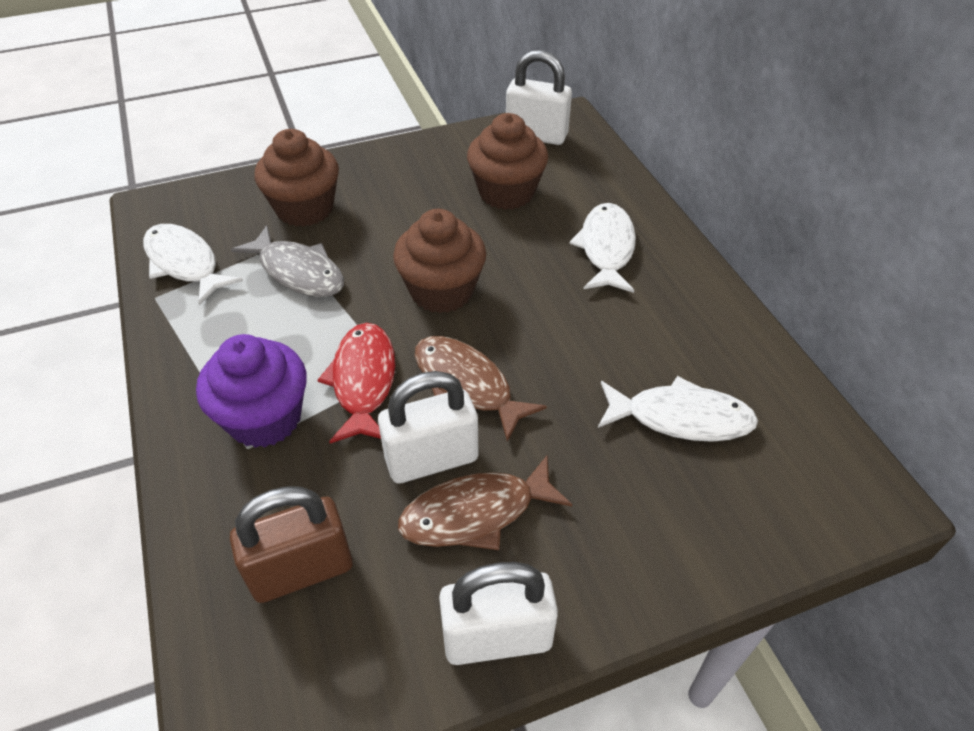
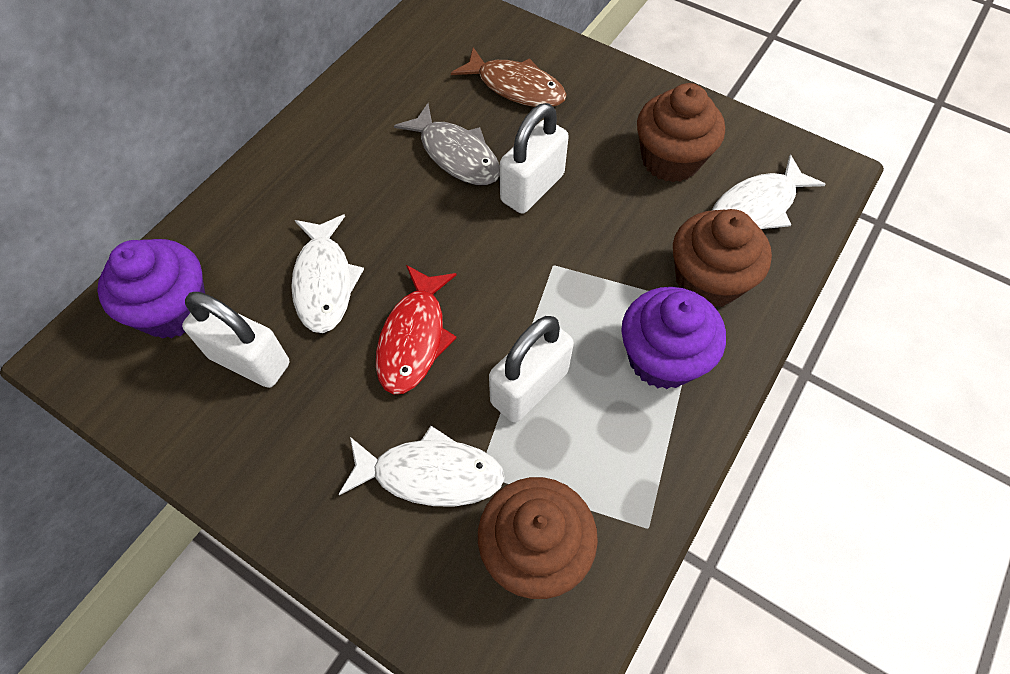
brown fish: 2 -> 1
brown padlock: 1 -> 0
purple cupcake: 1 -> 2

